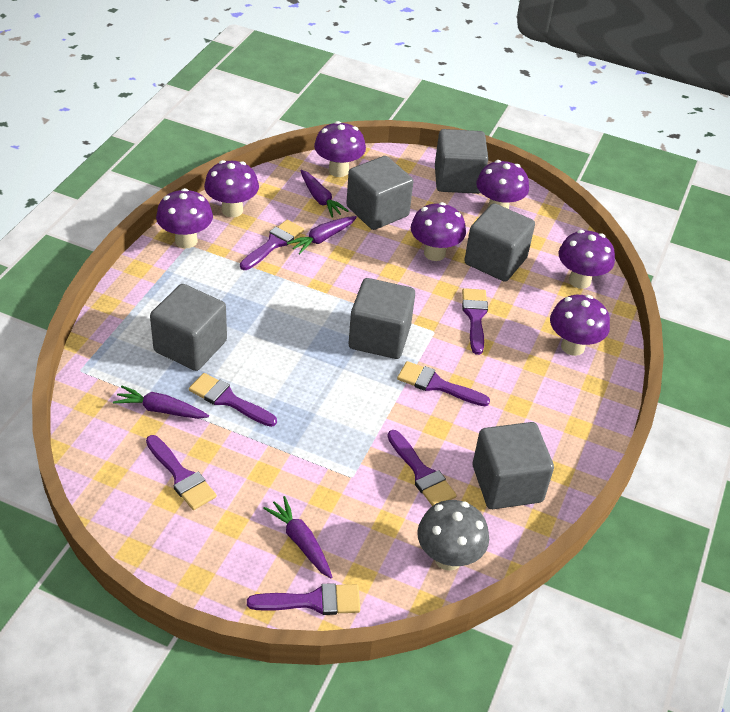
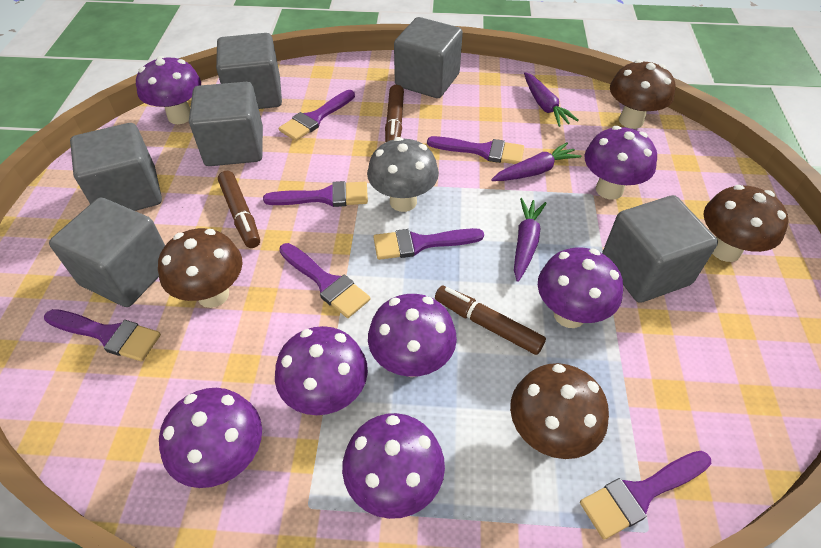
brown marker: 0 -> 3
brown mushroom: 0 -> 4
purple carrot: 4 -> 3

